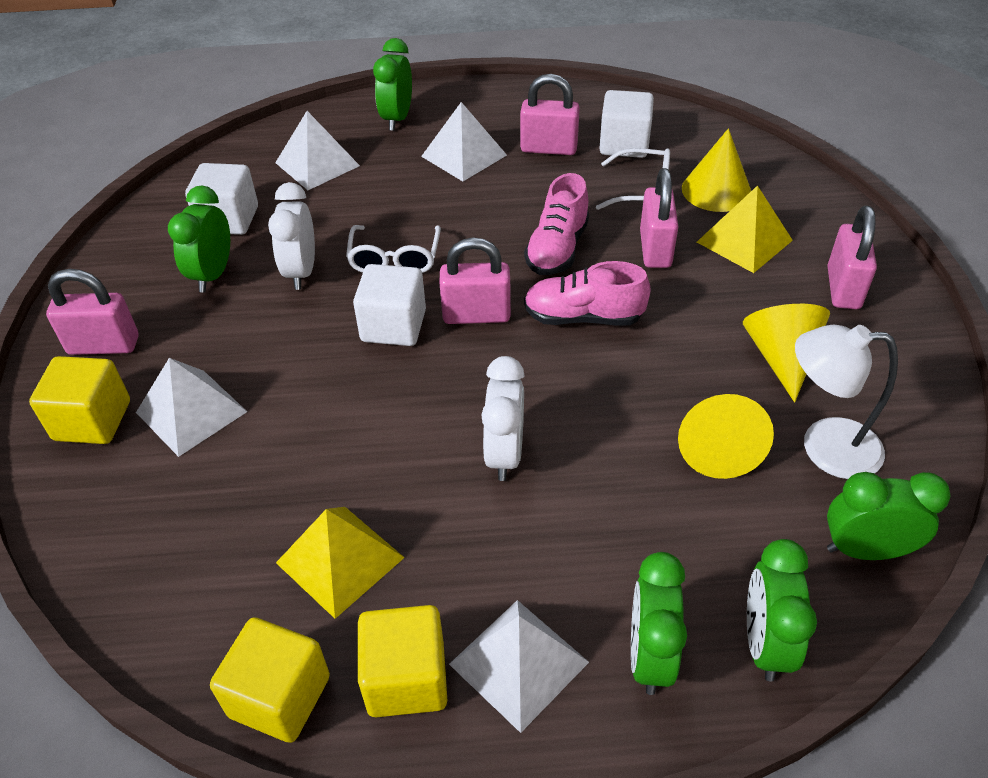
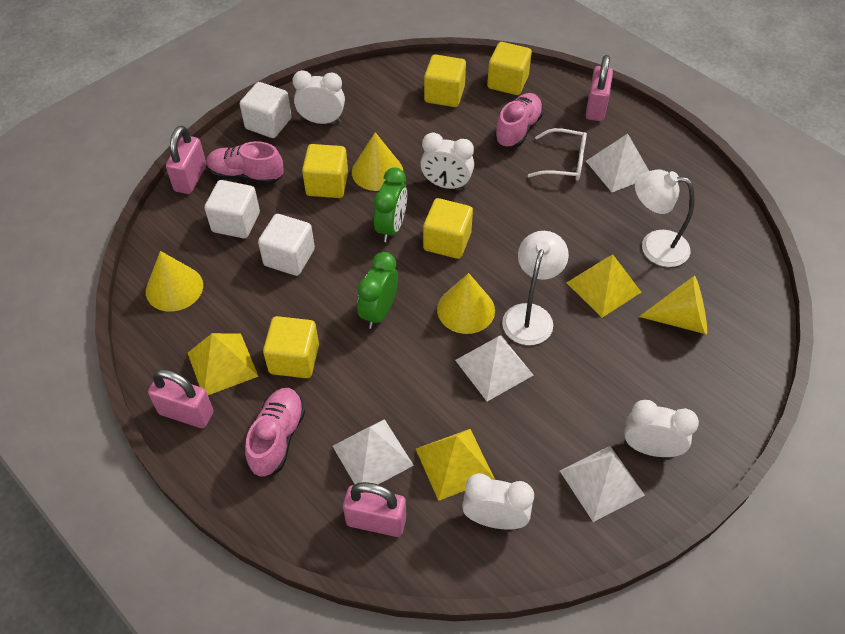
green clock: 5 -> 2
pink padlock: 5 -> 4
pink shoe: 2 -> 3
white clock: 2 -> 4
white glasses: 2 -> 1
white lamp: 1 -> 2
yellow cone: 3 -> 4
yellow cube: 3 -> 5
yellow pyramid: 2 -> 3

